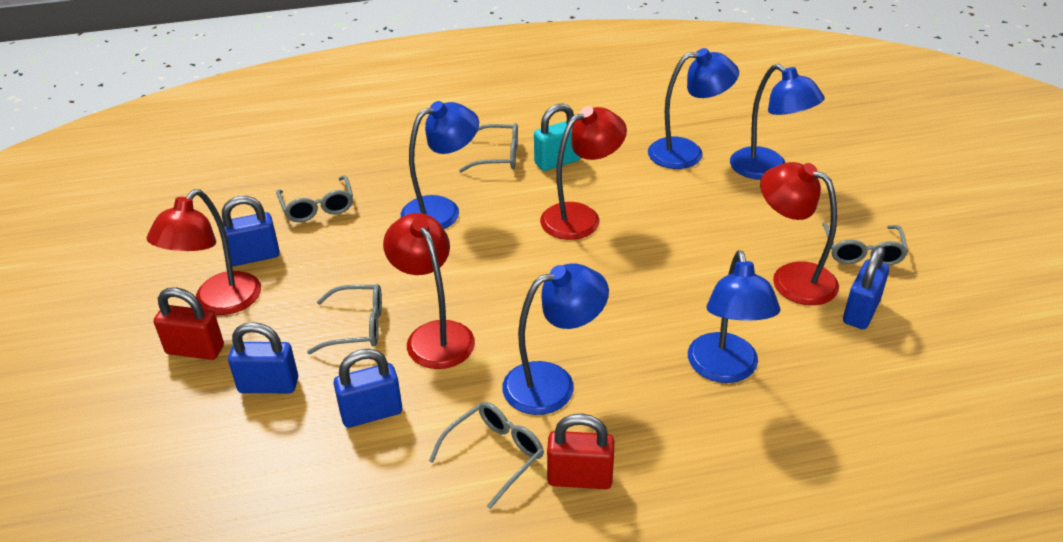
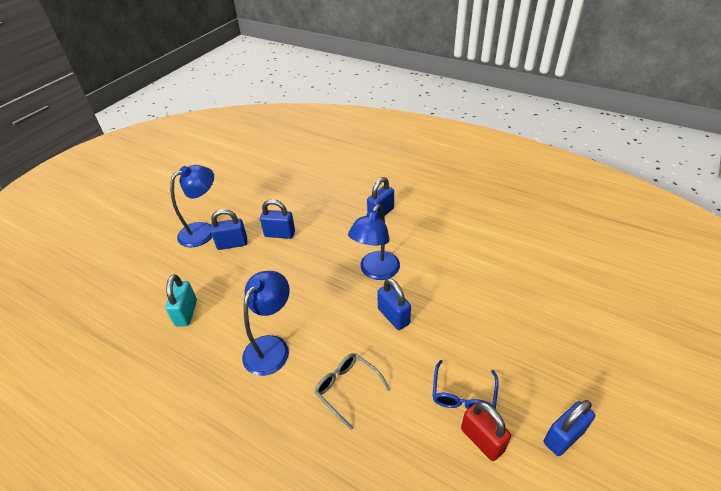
blue glasses: 0 -> 1
blue lamp: 5 -> 3
blue padlock: 4 -> 5
grey glasses: 5 -> 1
red lamp: 4 -> 0
red padlock: 2 -> 1

